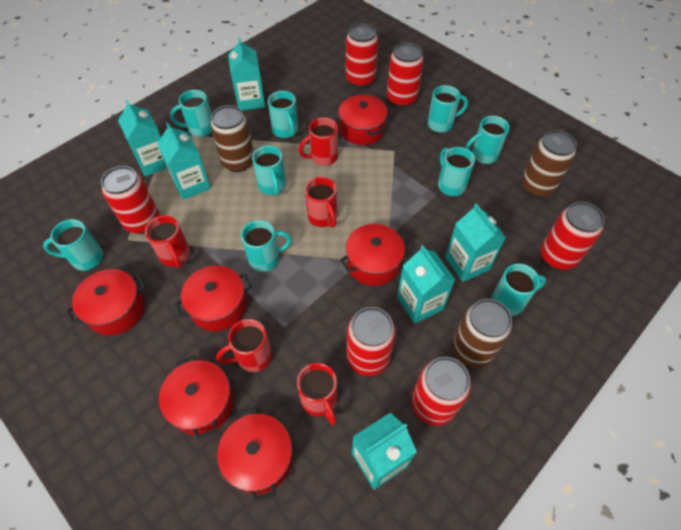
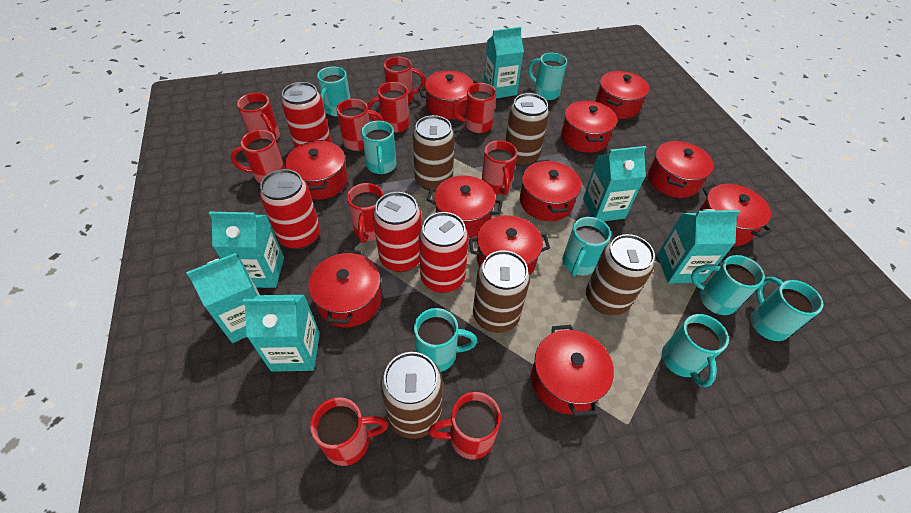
brown can: 3 -> 5
red can: 6 -> 4
red mug: 5 -> 10
red pot: 6 -> 11
turquoise mug: 9 -> 8

